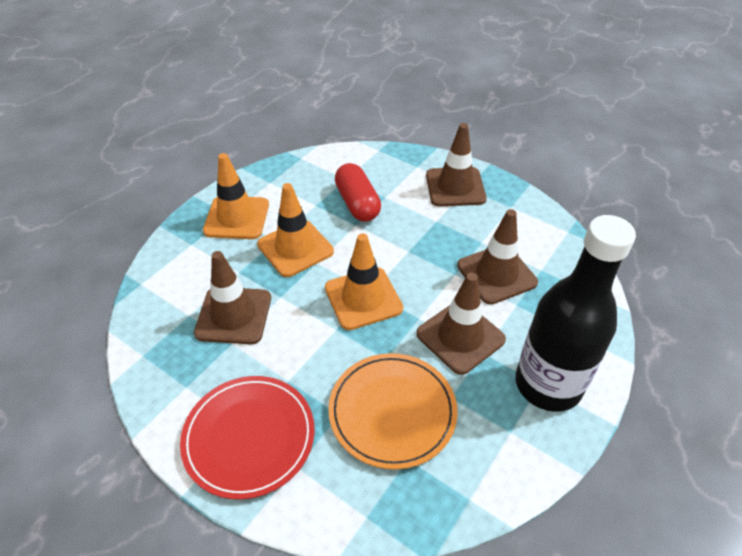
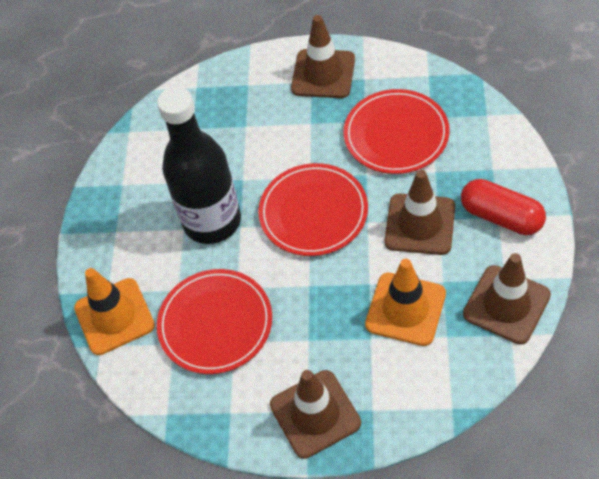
orange plate: 1 -> 0
orange traffic cone: 3 -> 2
red plate: 1 -> 3

